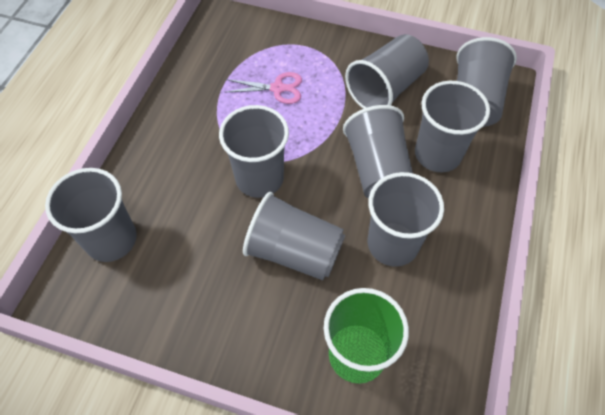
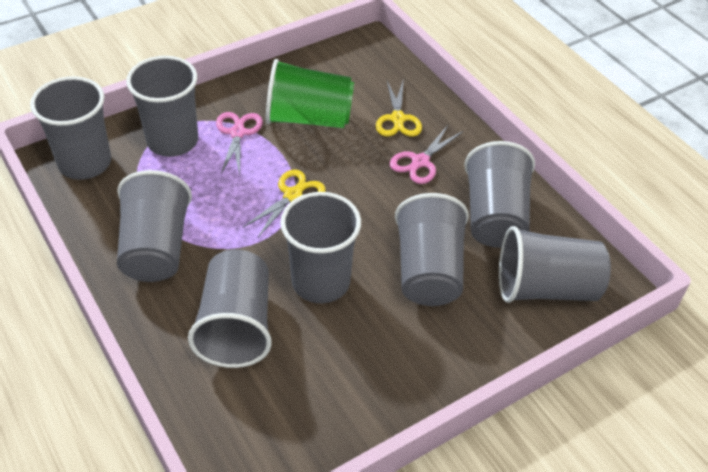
pink scissors: 1 -> 2
yellow scissors: 0 -> 2

